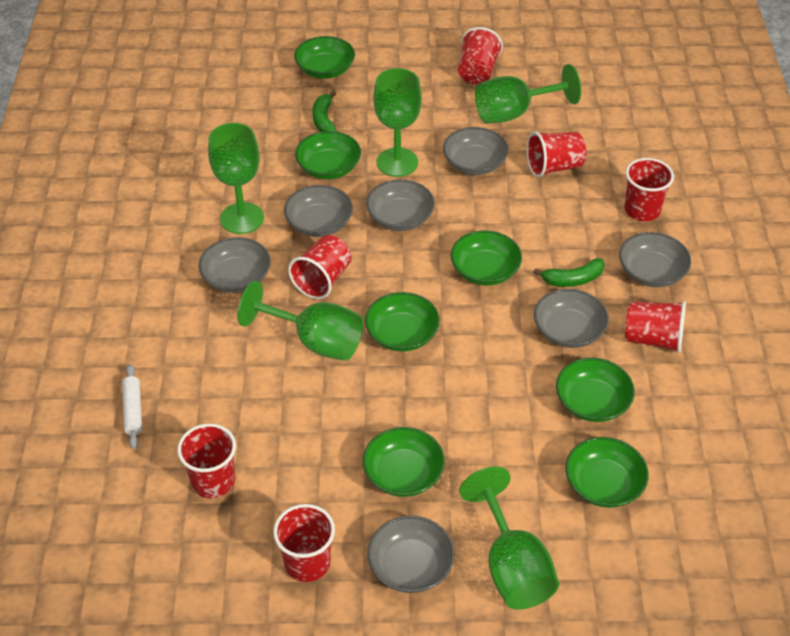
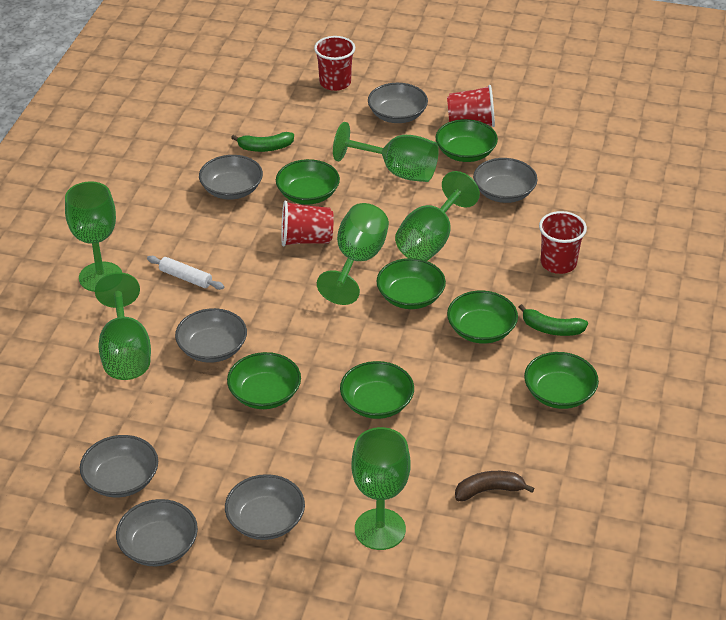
brown banana: 0 -> 1
green goblet: 5 -> 6
red cup: 7 -> 4

